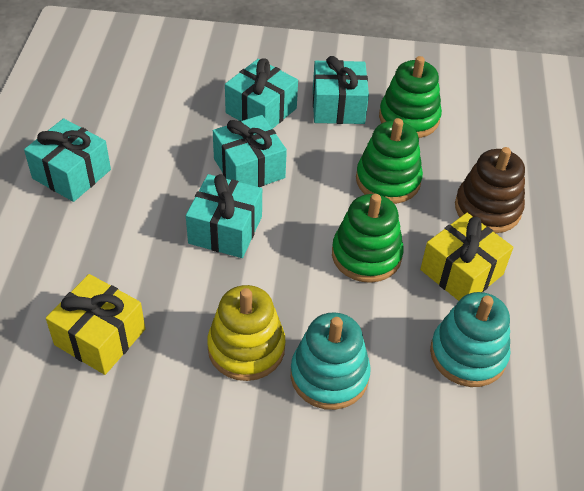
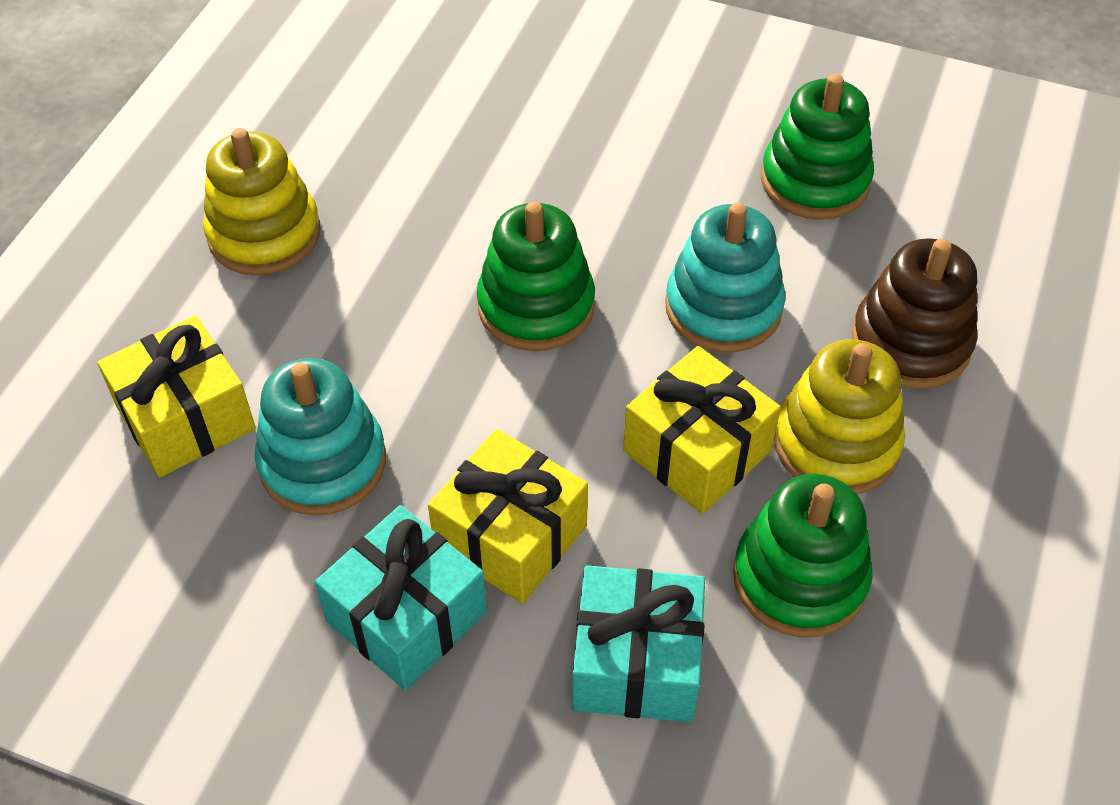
turquoise gift: 5 -> 2
yellow gift: 2 -> 3
yellow stacking toy: 1 -> 2

